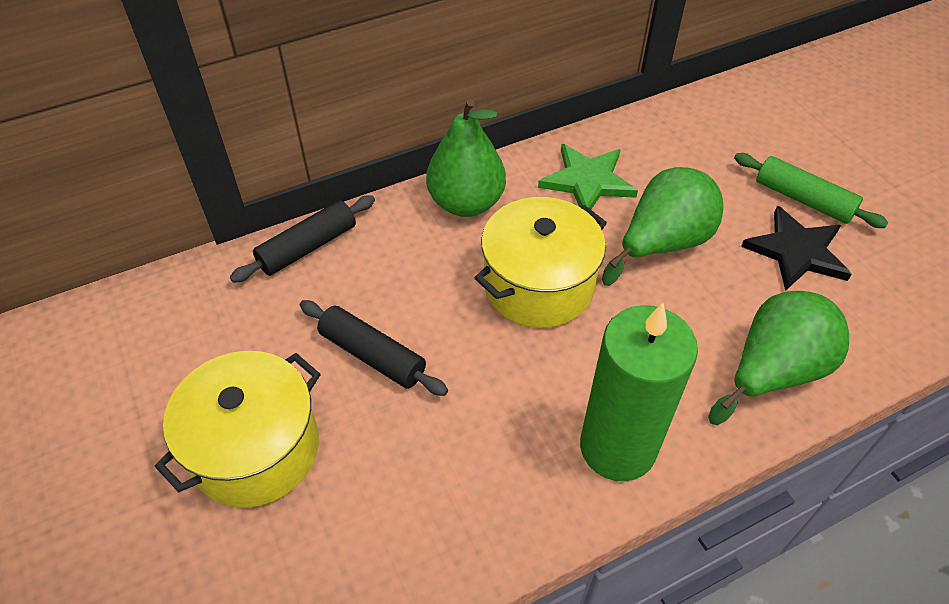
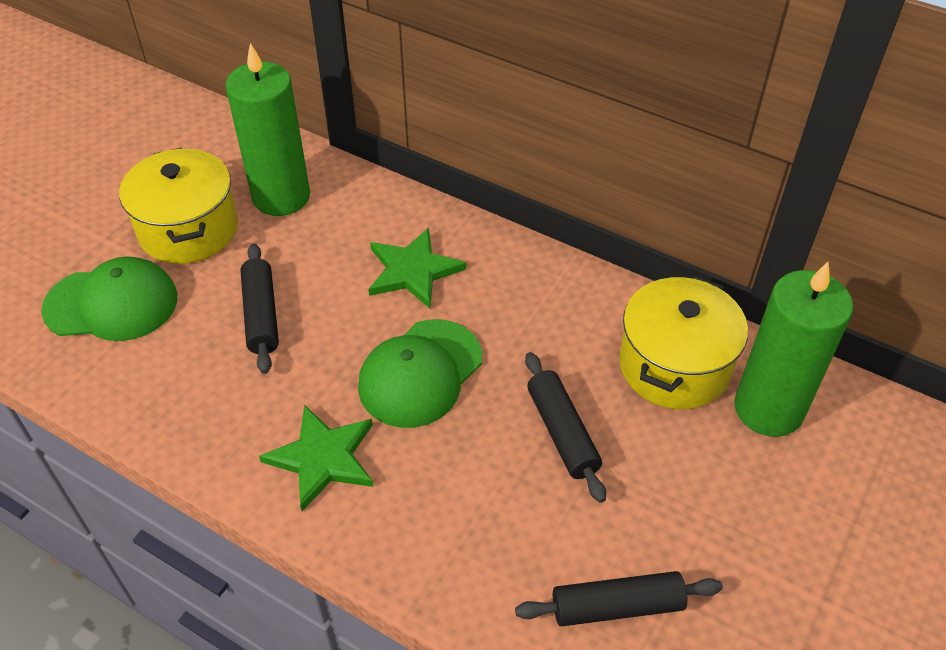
black rolling pin: 2 -> 3
black star: 1 -> 0
green candle: 1 -> 2
green cap: 0 -> 2
green pear: 3 -> 0
green rolling pin: 1 -> 0
green star: 1 -> 2

